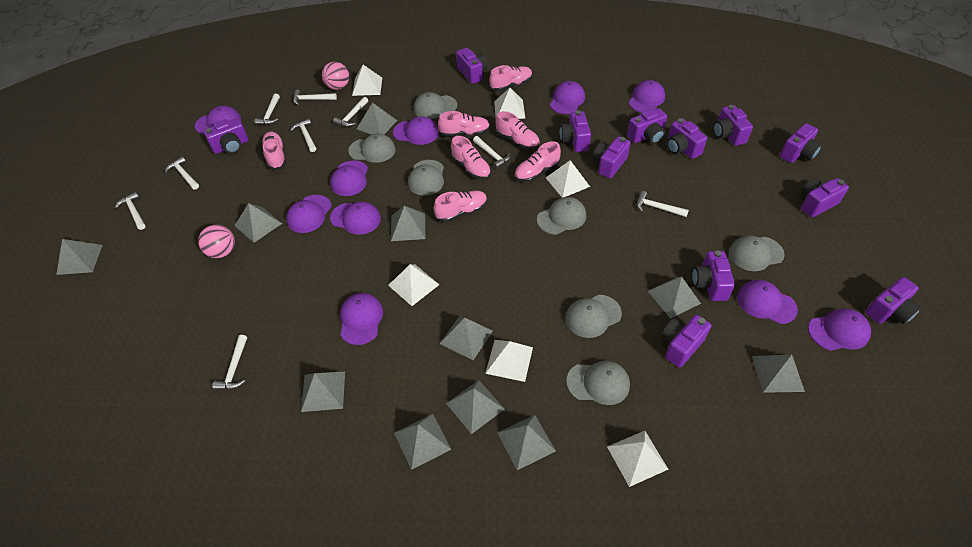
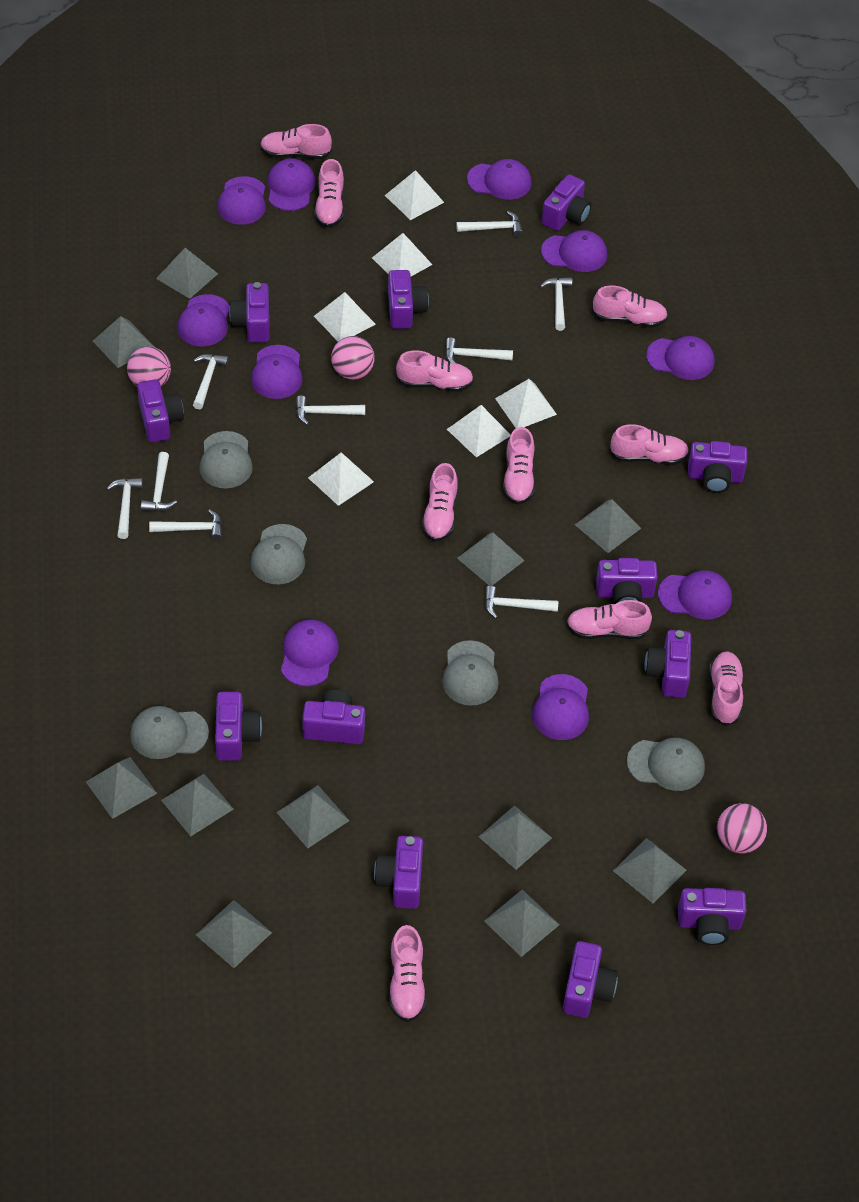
grey cap: 7 -> 5
pink ball: 2 -> 3
pink shoe: 7 -> 10

